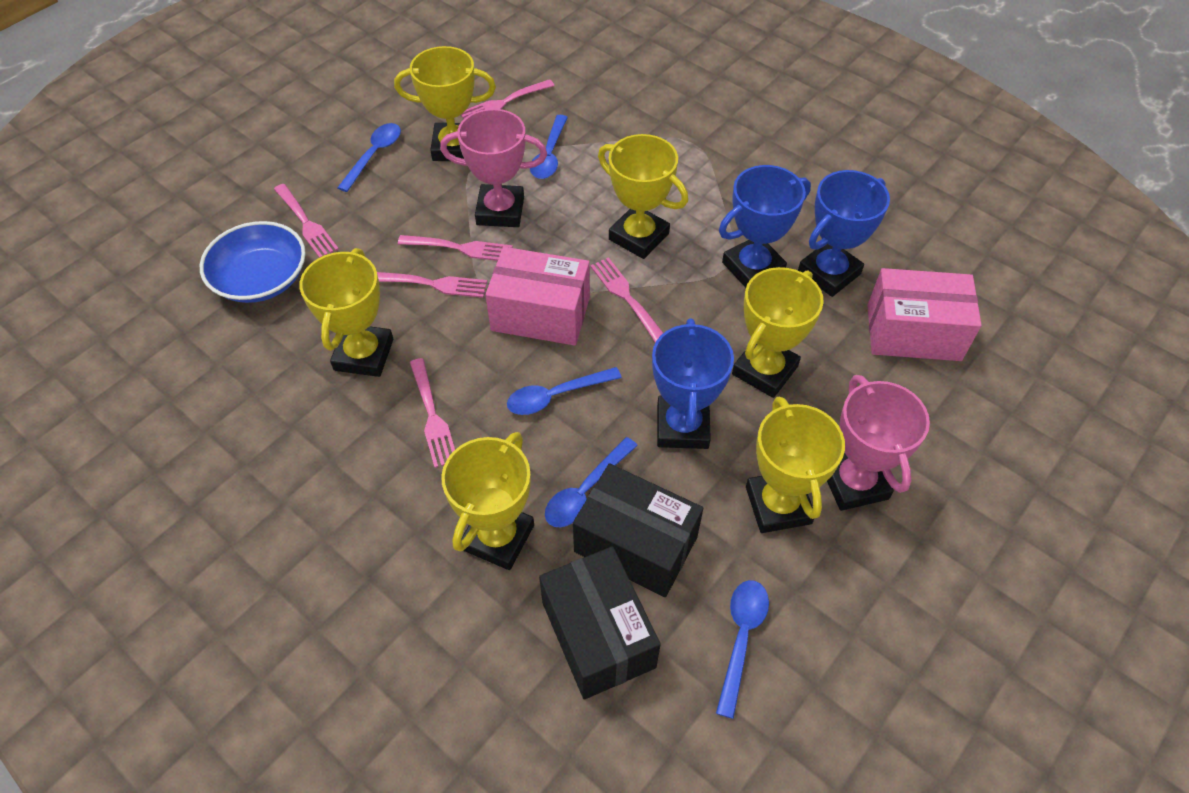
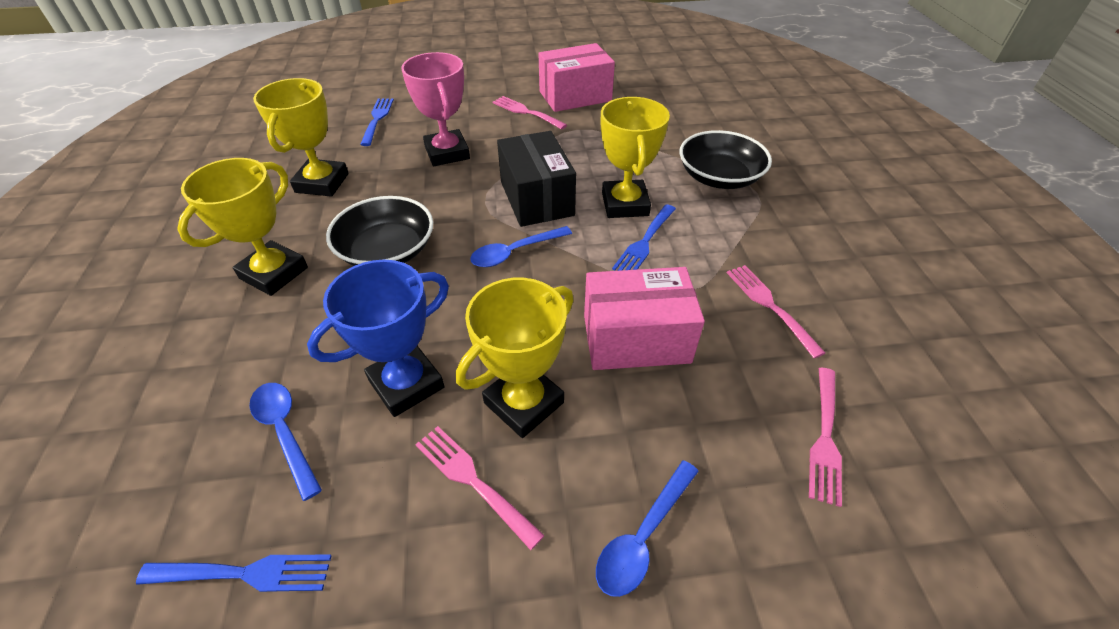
black bowl: 0 -> 2
black box: 2 -> 1
blue bowl: 1 -> 0
blue fork: 0 -> 3
blue spoon: 5 -> 3
blue trophy: 3 -> 1
pink fork: 6 -> 4
pink trophy: 2 -> 1
yellow trophy: 6 -> 4

